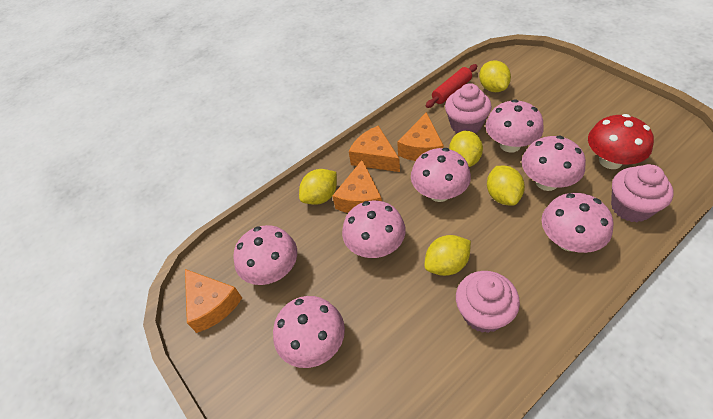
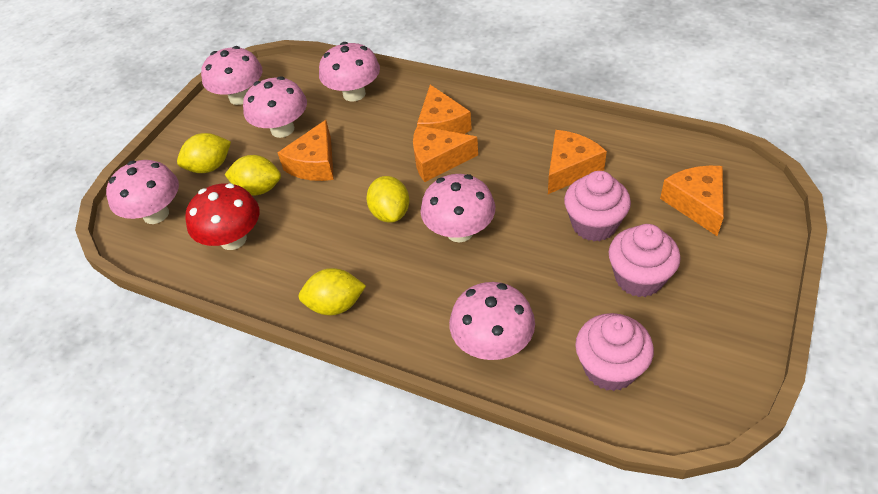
orange cheese: 4 -> 5
pink mushroom: 7 -> 6
red rolling pin: 1 -> 0
yellow lemon: 5 -> 4

